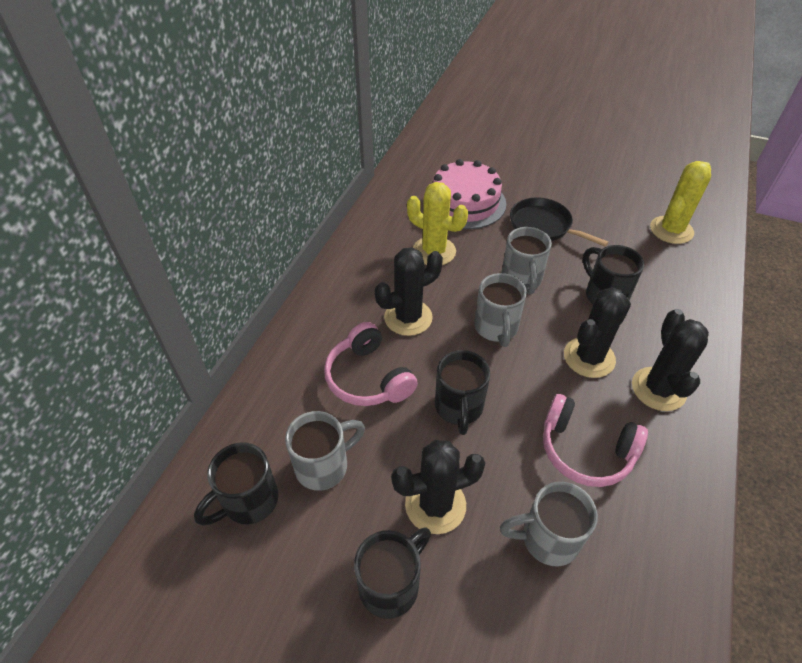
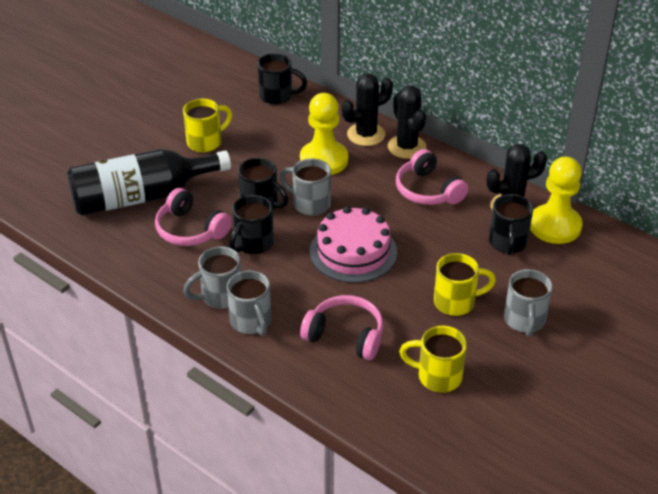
black bottle: 0 -> 1
black cactus: 4 -> 3
black pan: 1 -> 0
pink headphones: 2 -> 3
yellow cactus: 2 -> 0
yellow mug: 0 -> 3
yellow pawn: 0 -> 2

